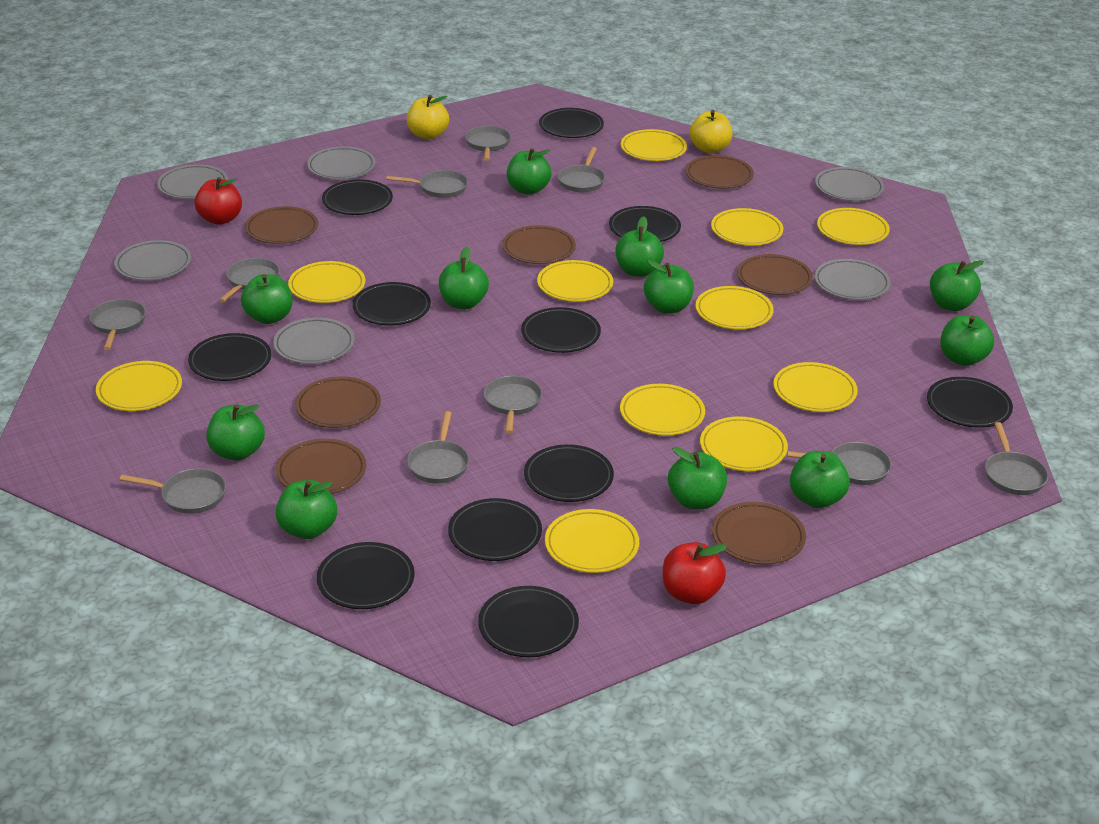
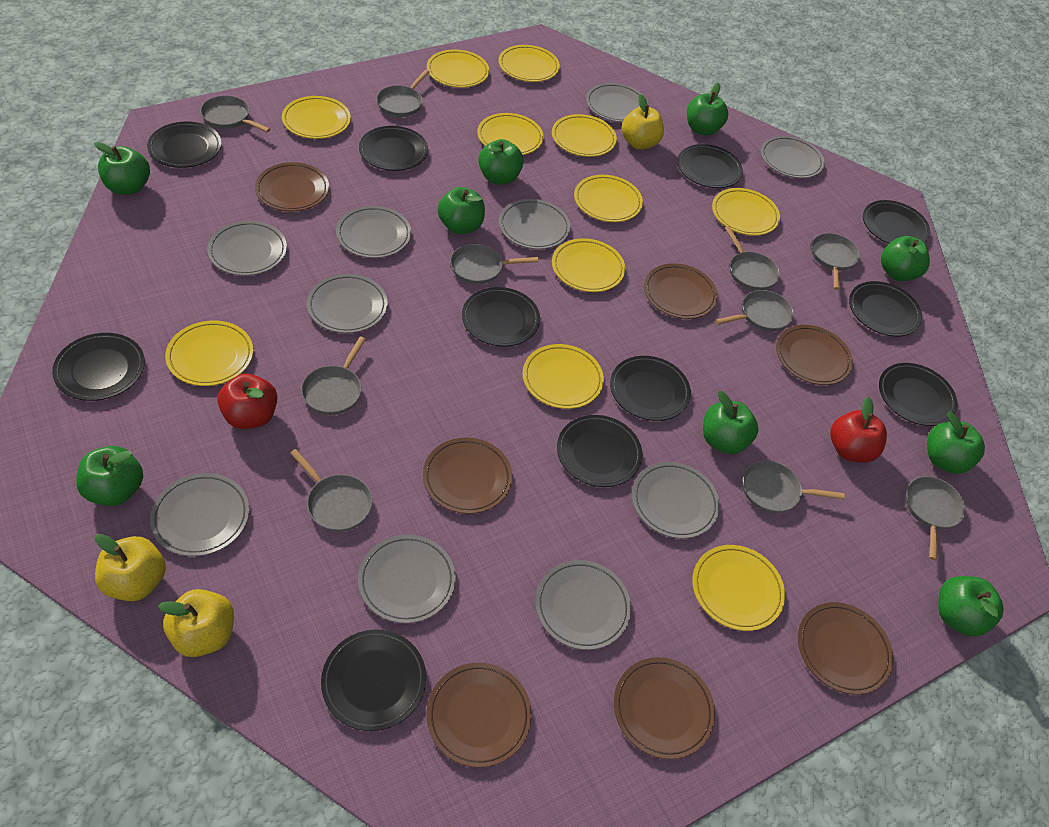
green apple: 11 -> 9
grey plate: 6 -> 10
yellow apple: 2 -> 3

